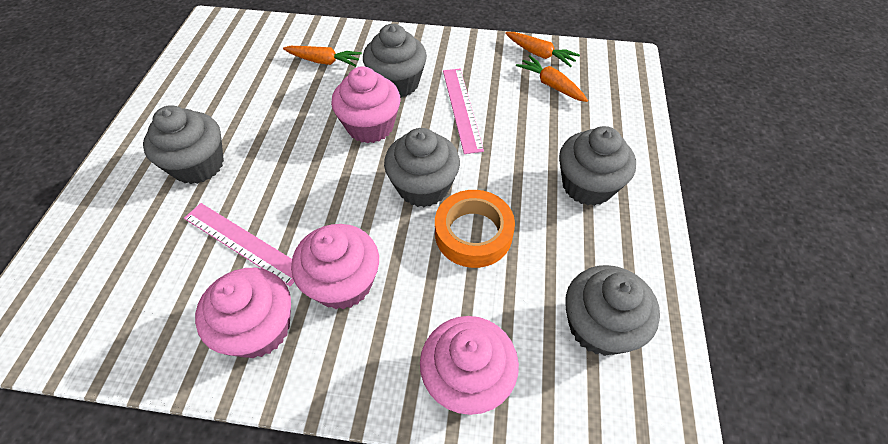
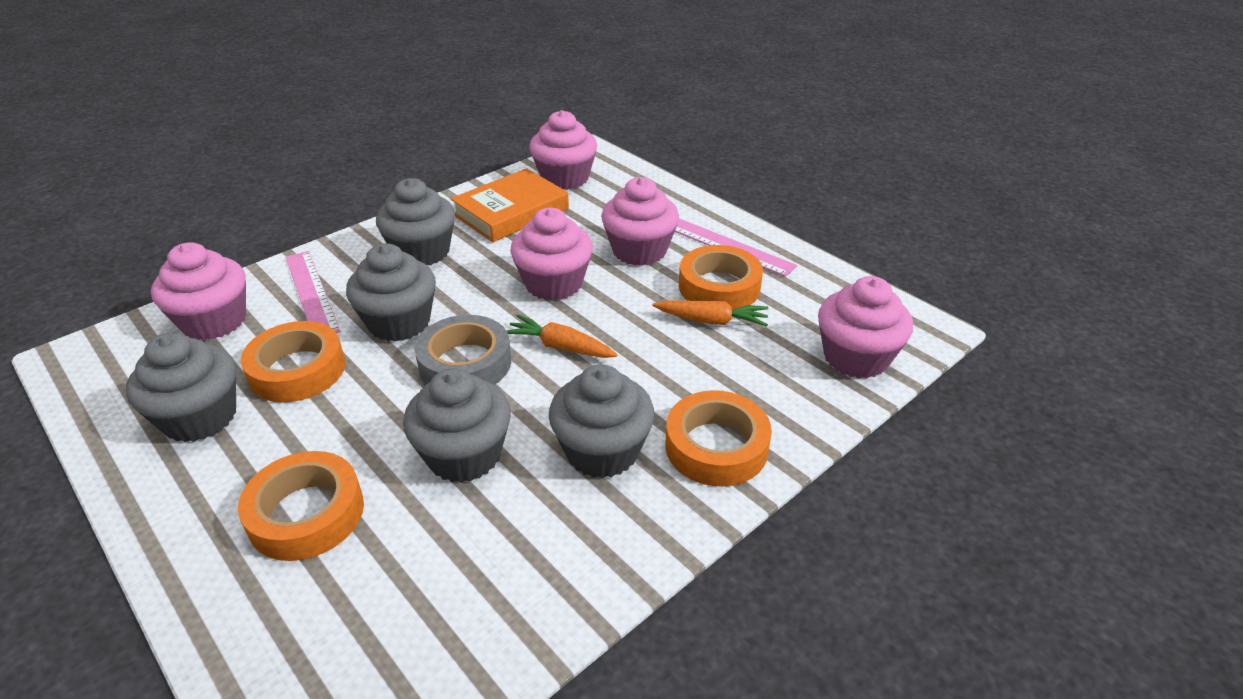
grey tape: 0 -> 1
orange book: 0 -> 1
orange carrot: 3 -> 2
orange tape: 1 -> 4
pink cupcake: 4 -> 5

